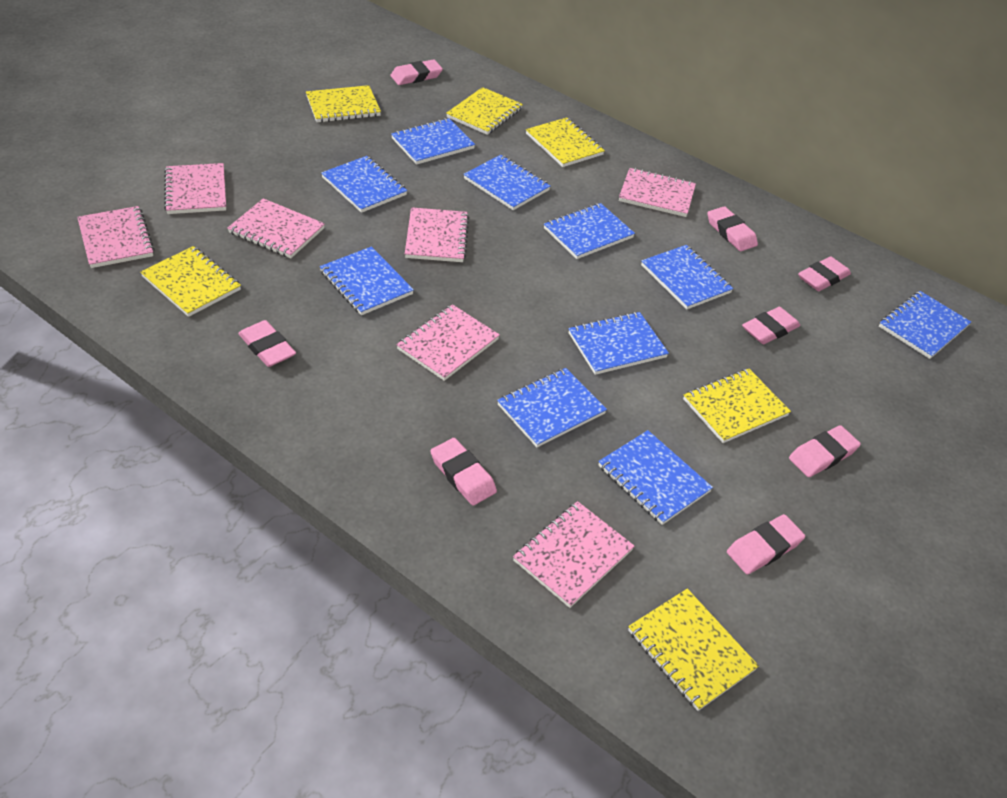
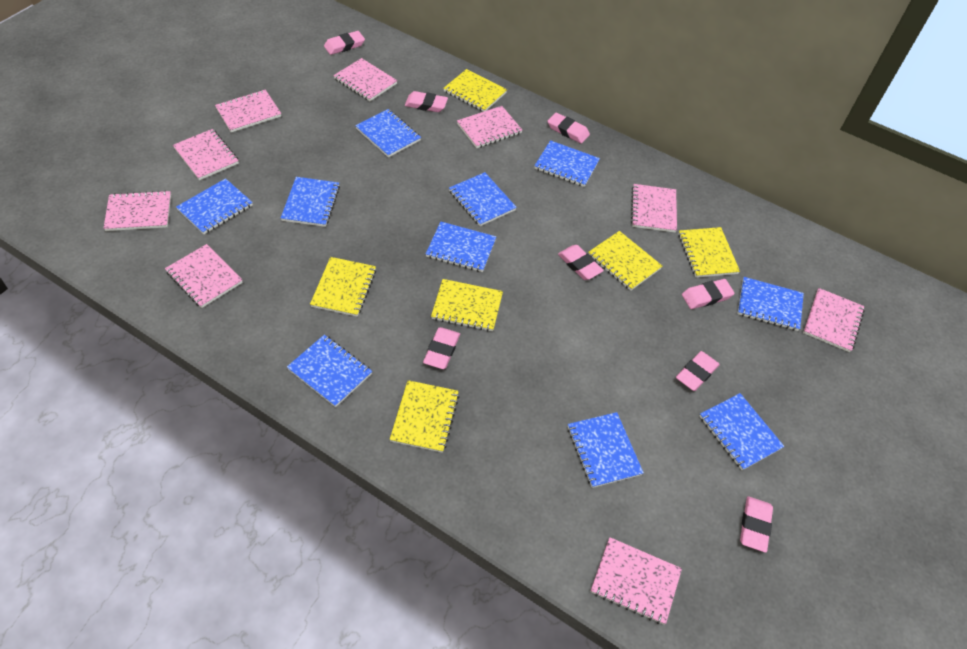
pink notebook: 7 -> 9

